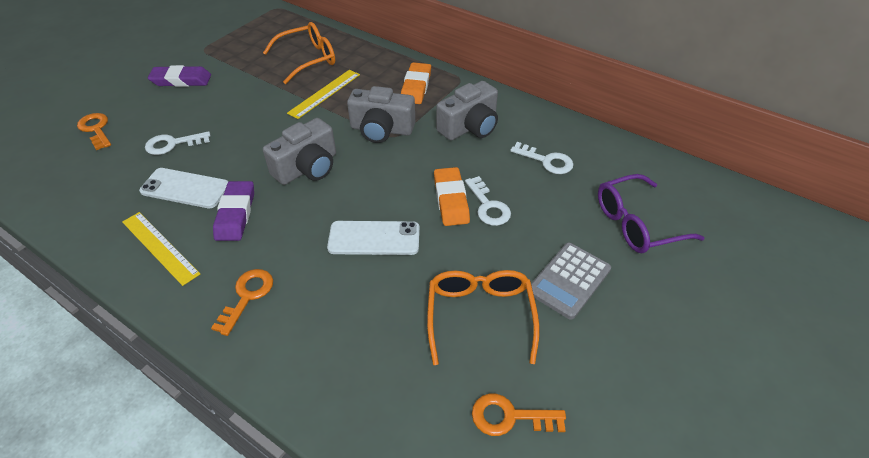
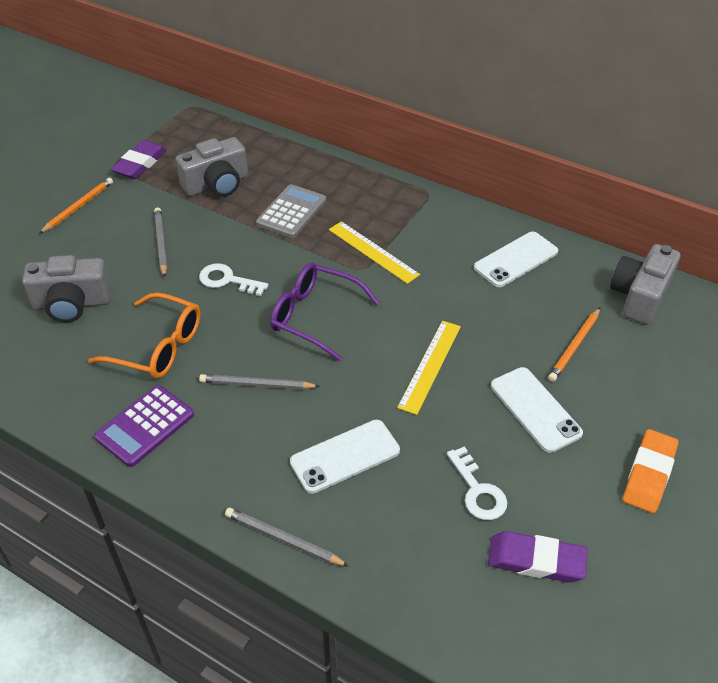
grey pencil: 0 -> 3
orange eraser: 2 -> 1
orange glasses: 2 -> 1
orange key: 3 -> 0
orange pencil: 0 -> 2
purple calculator: 0 -> 1
white key: 3 -> 2
white phone: 2 -> 3

